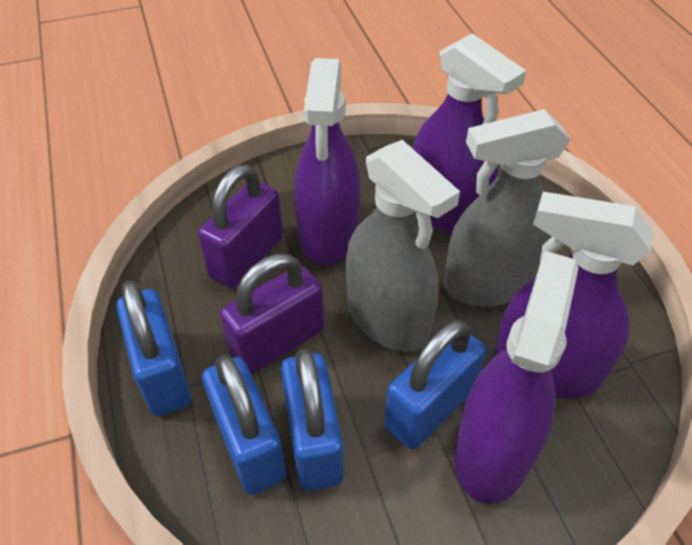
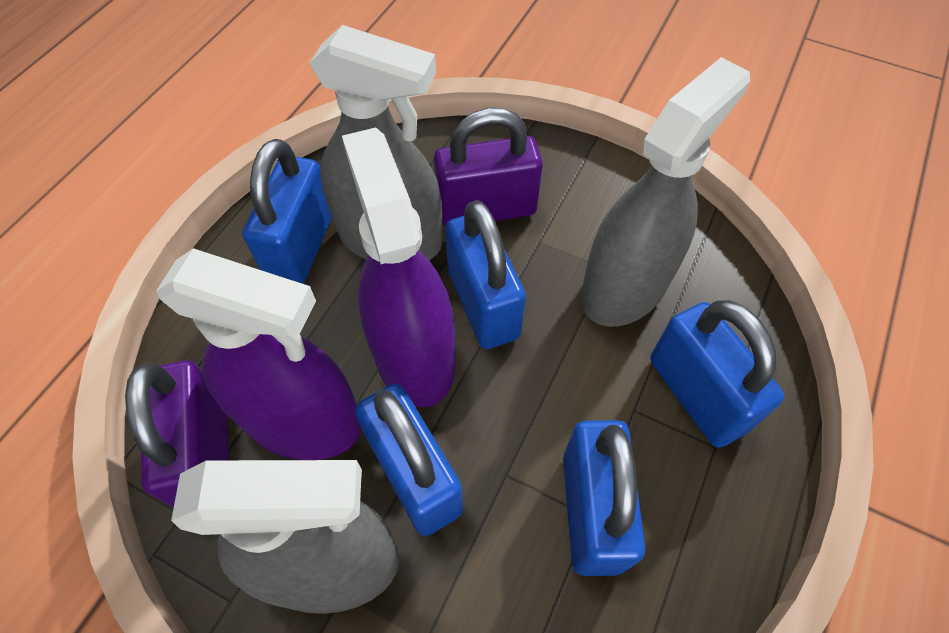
blue padlock: 4 -> 5
grey spray bottle: 2 -> 3
purple spray bottle: 4 -> 2

